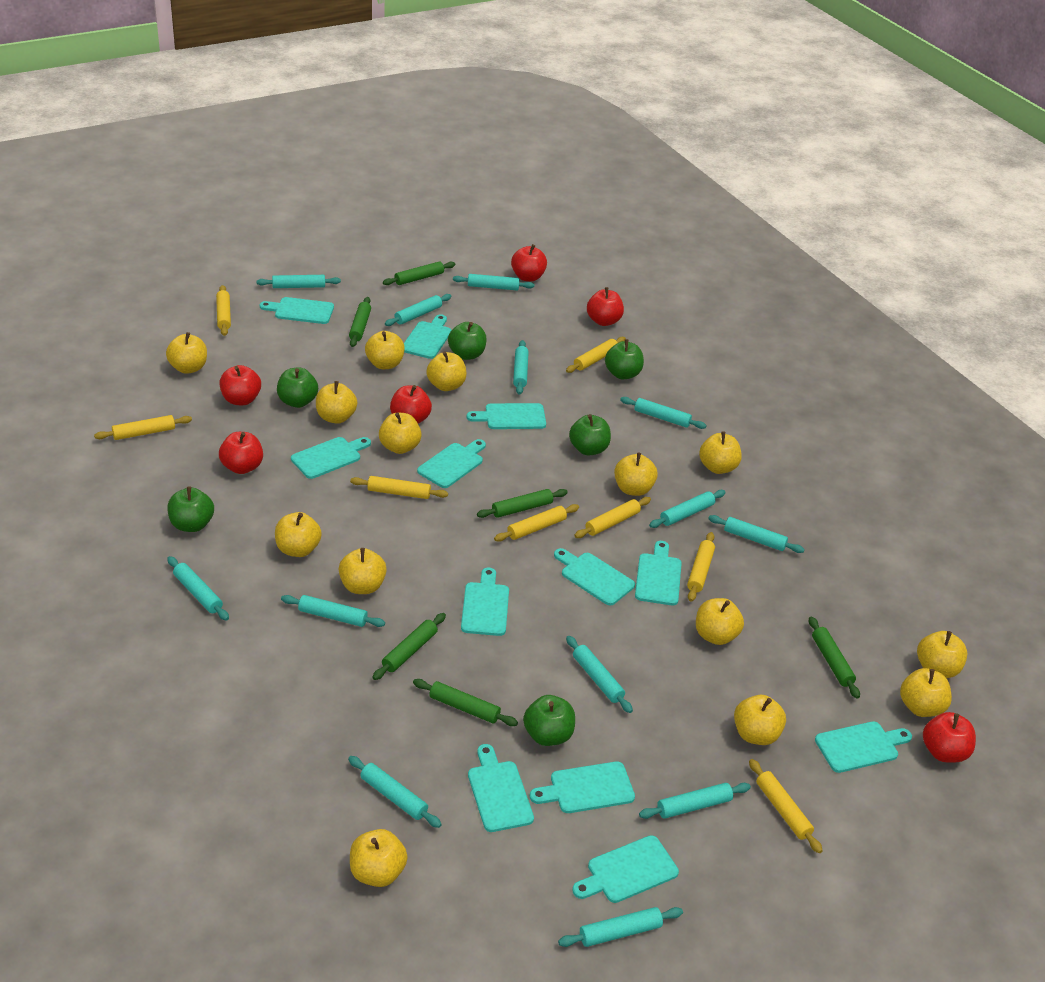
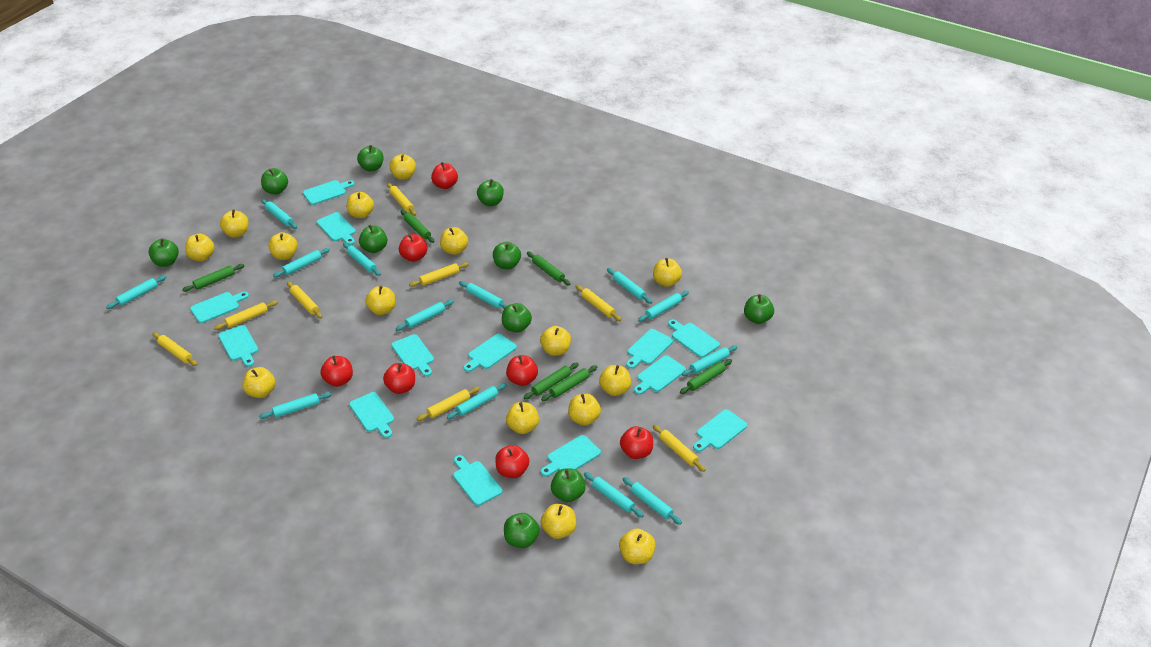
green apple: 6 -> 10
red apple: 6 -> 7
turquoise cutting board: 12 -> 13
yellow apple: 14 -> 15

